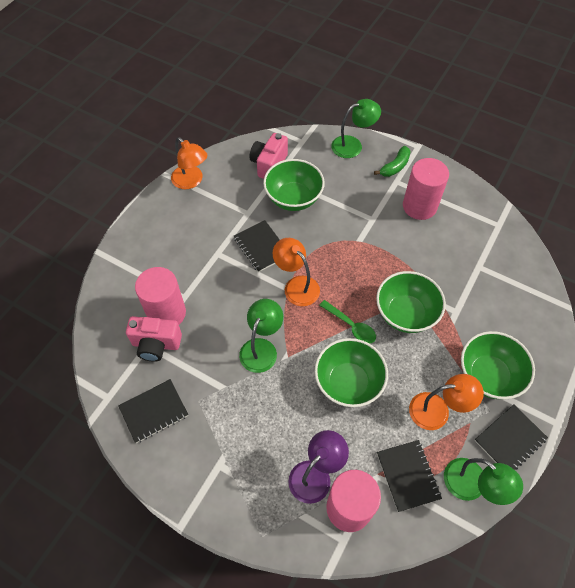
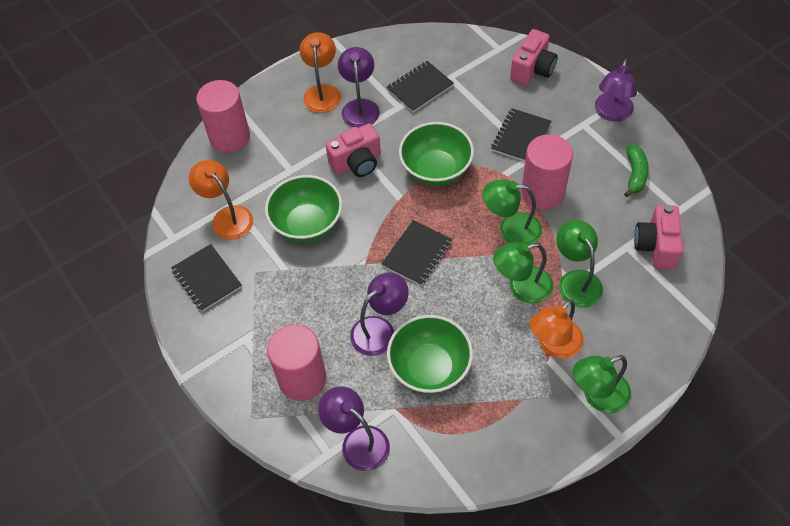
green bowl: 4 -> 3
green lamp: 3 -> 4
green spoon: 1 -> 0
pink camera: 2 -> 3
purple lamp: 1 -> 4

